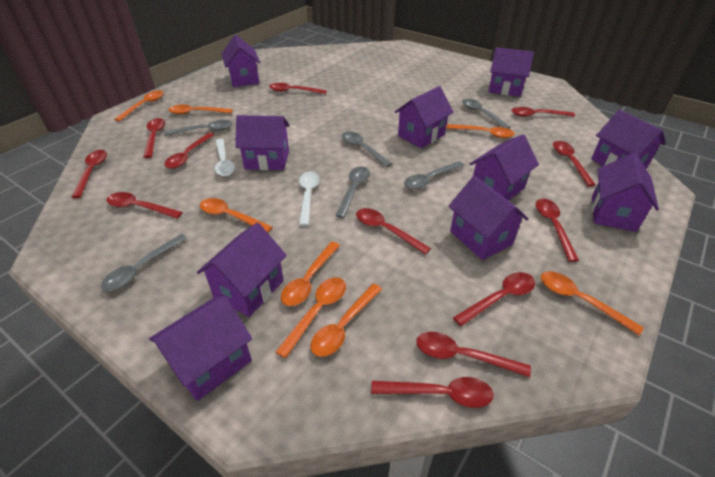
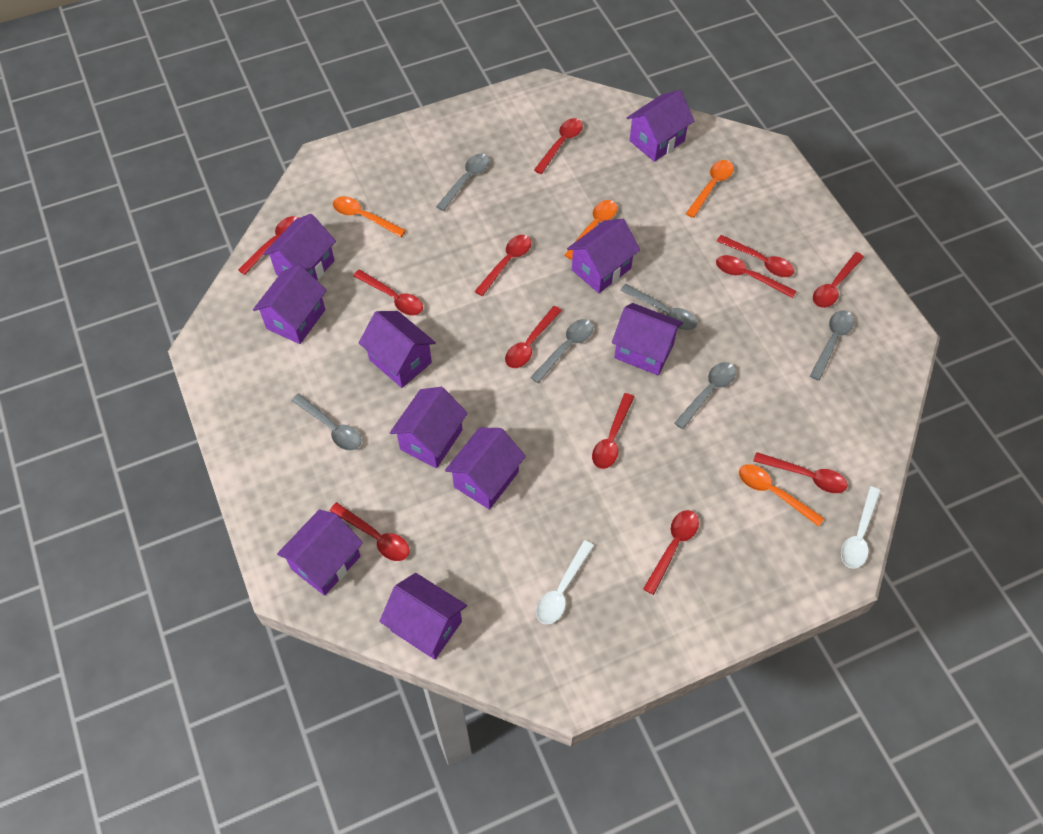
orange spoon: 8 -> 4

